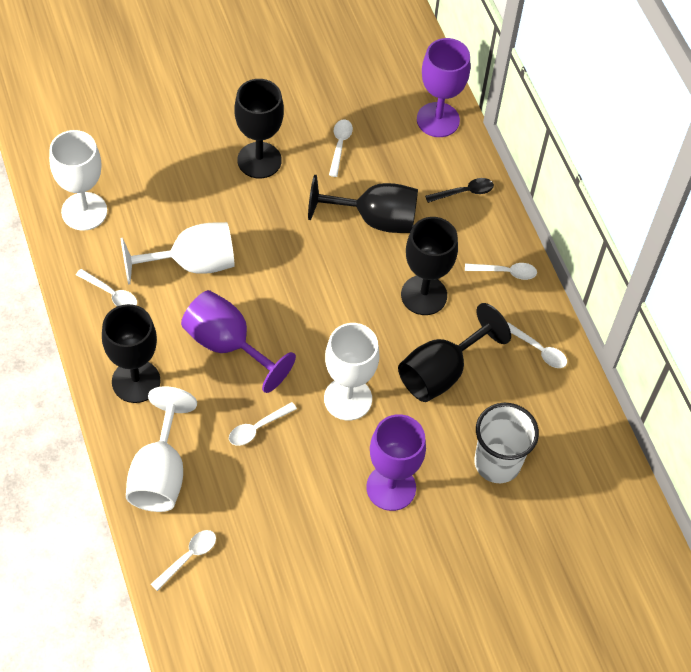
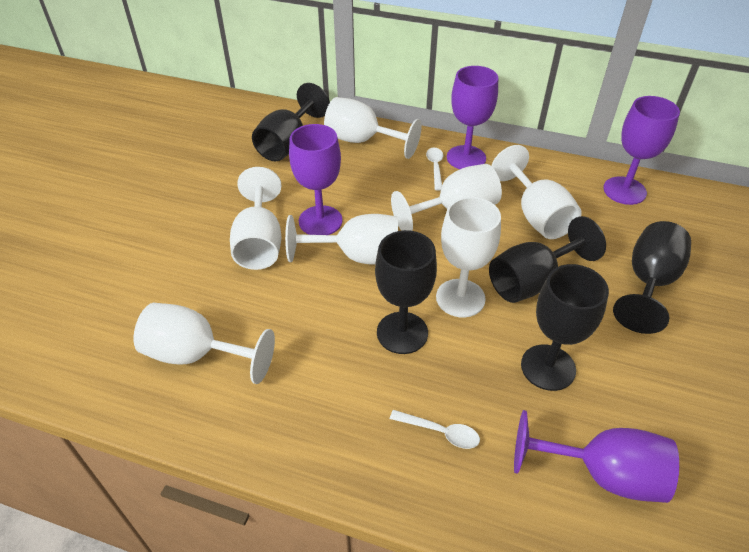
black spoon: 1 -> 0
purple goblet: 3 -> 4
white cup: 1 -> 0
white goblet: 4 -> 7
white spoon: 6 -> 2

